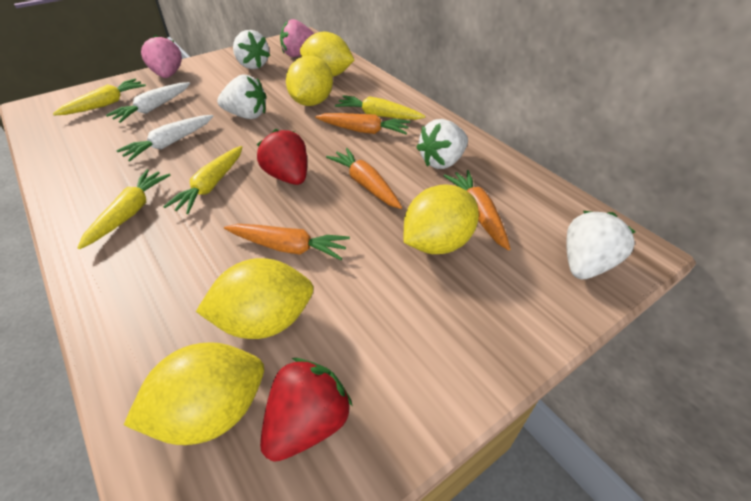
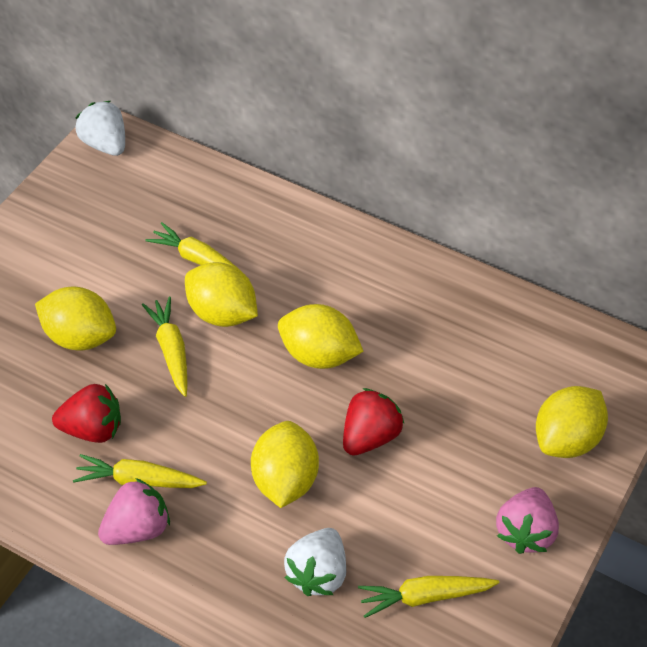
orange carrot: 4 -> 0
white carrot: 2 -> 0
white strawberry: 4 -> 2

